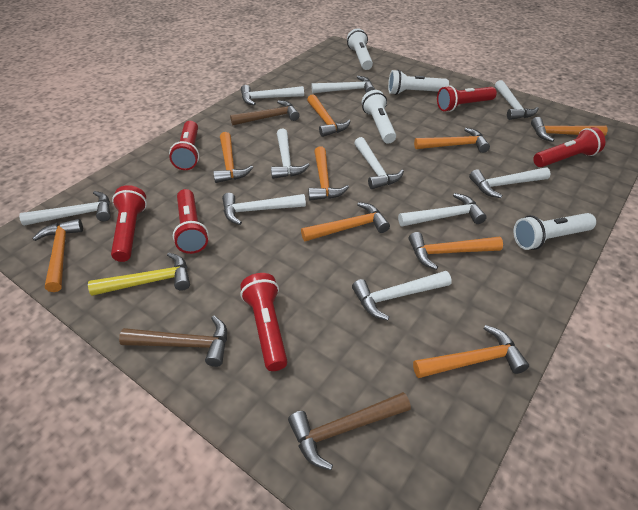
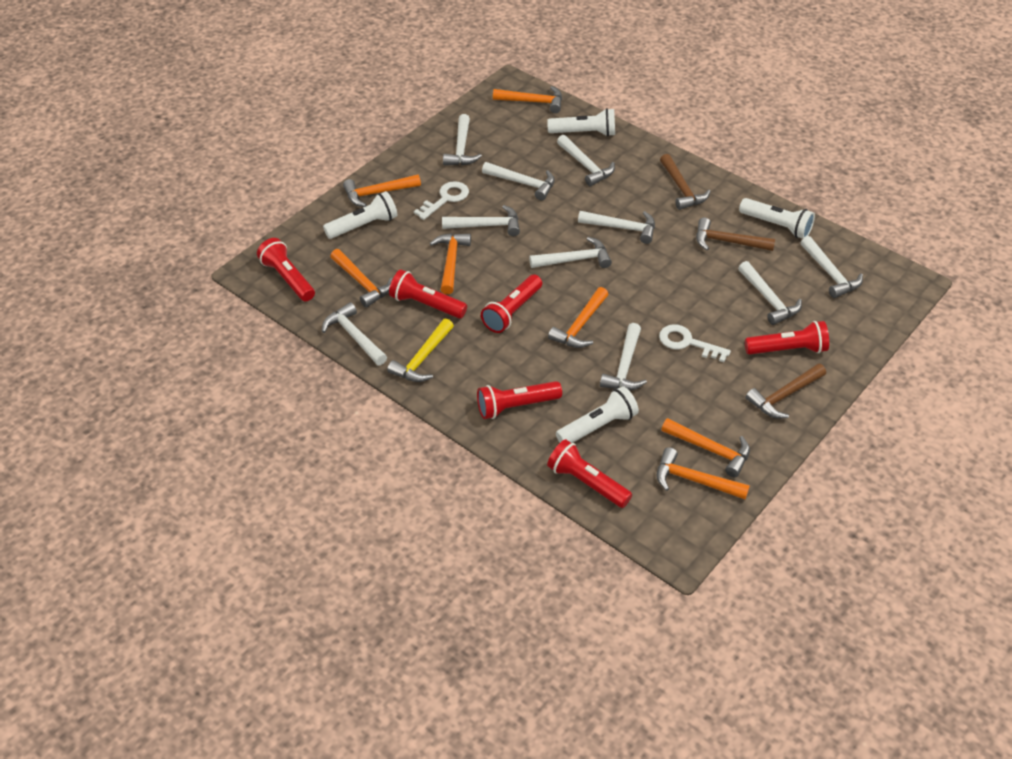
orange hammer: 9 -> 7
white key: 0 -> 2

